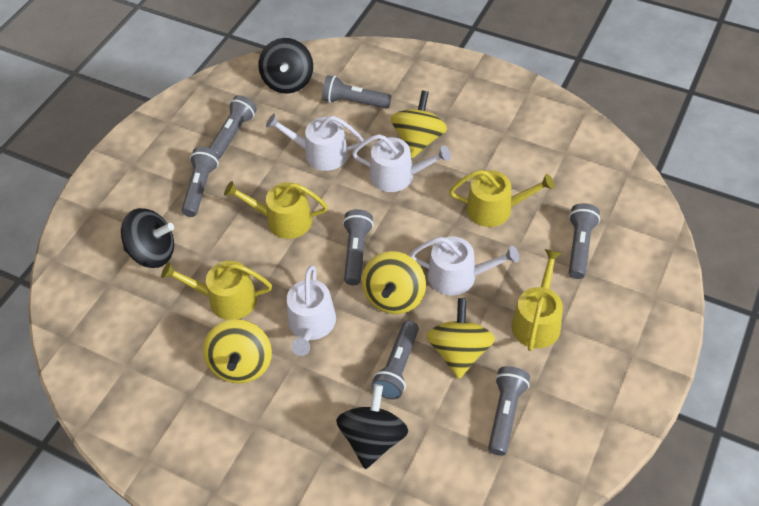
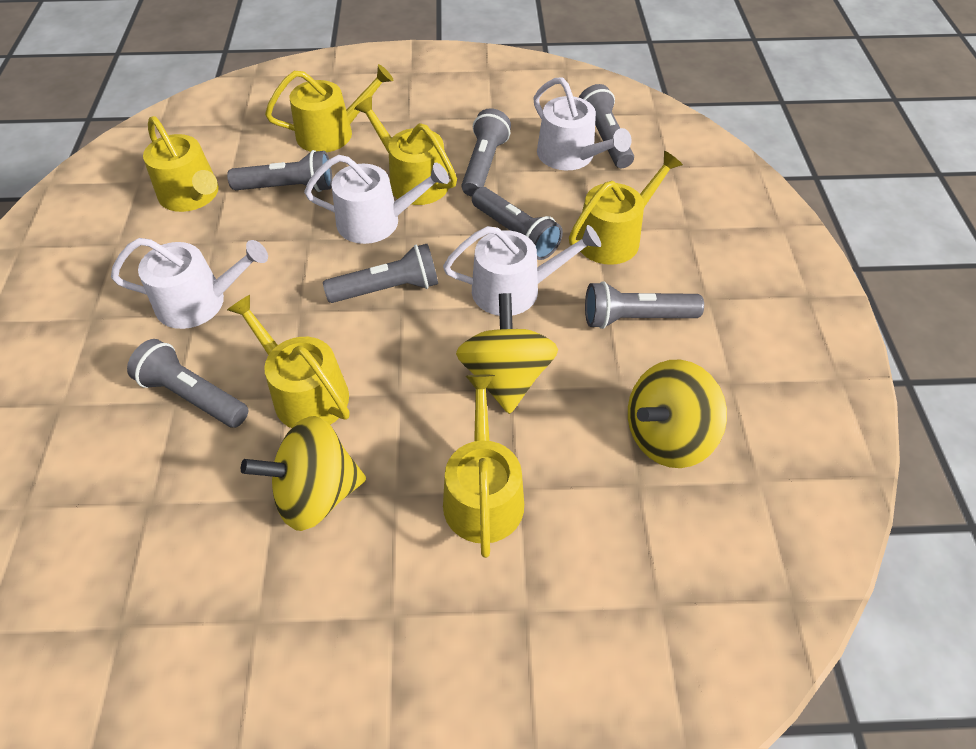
black spinning top: 3 -> 0
yellow spinning top: 4 -> 3
yellow watering can: 4 -> 6

